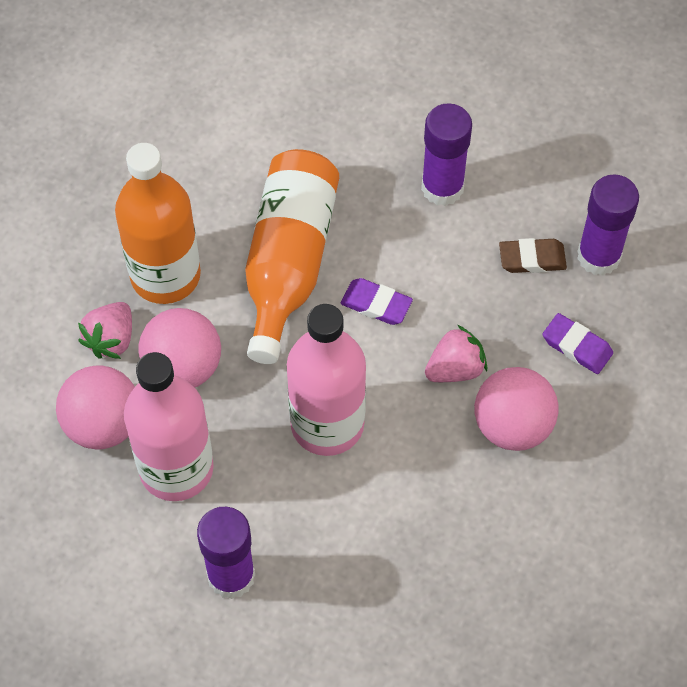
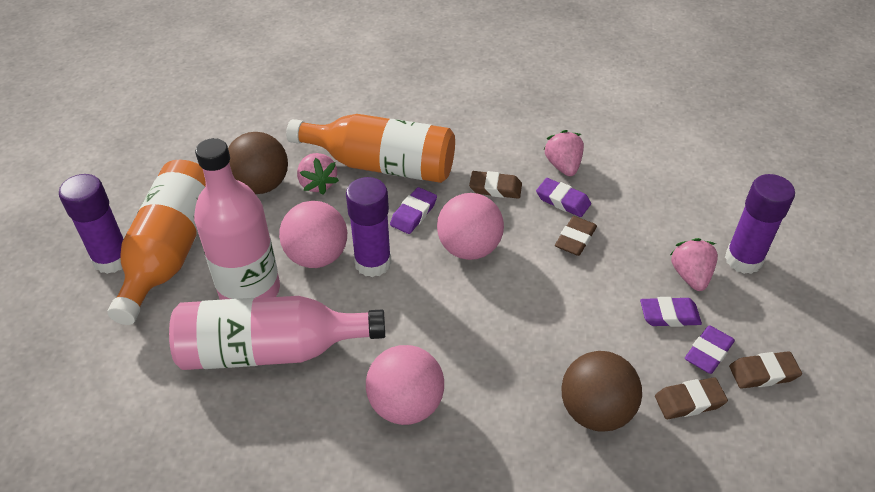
brown ball: 0 -> 2
brown eraser: 1 -> 4
pink strawberry: 2 -> 3
purple eraser: 2 -> 4

